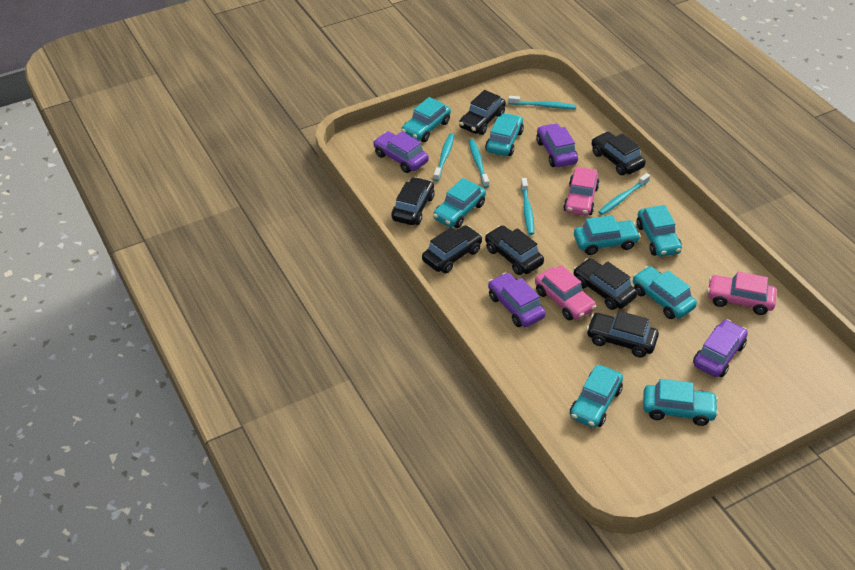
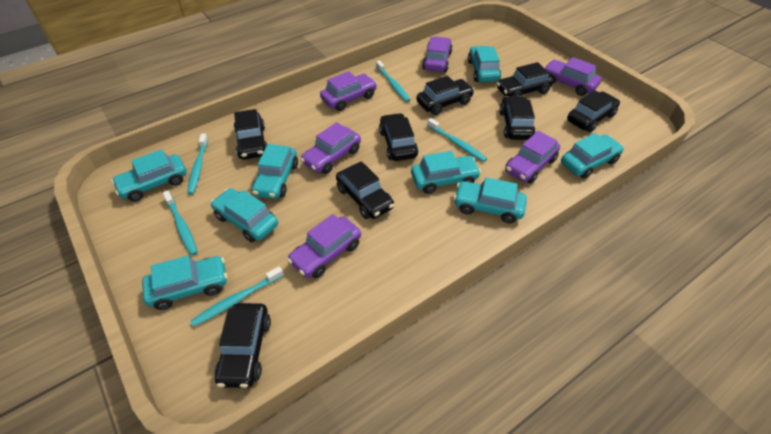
black car: 7 -> 8
pink car: 3 -> 0
purple car: 4 -> 6

